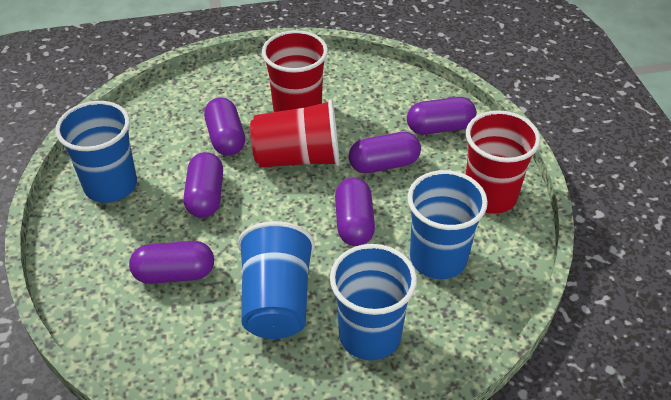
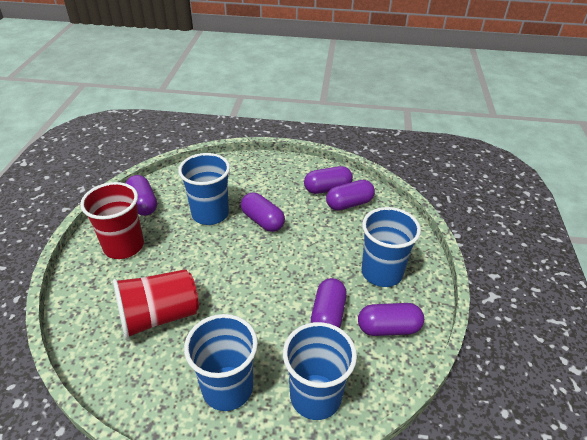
red cup: 3 -> 2

